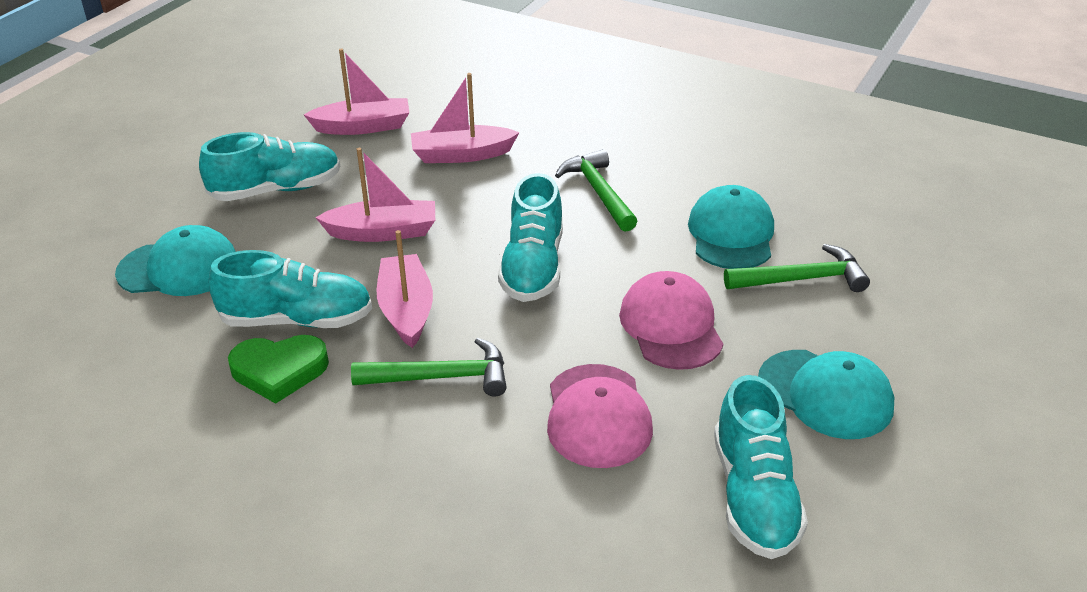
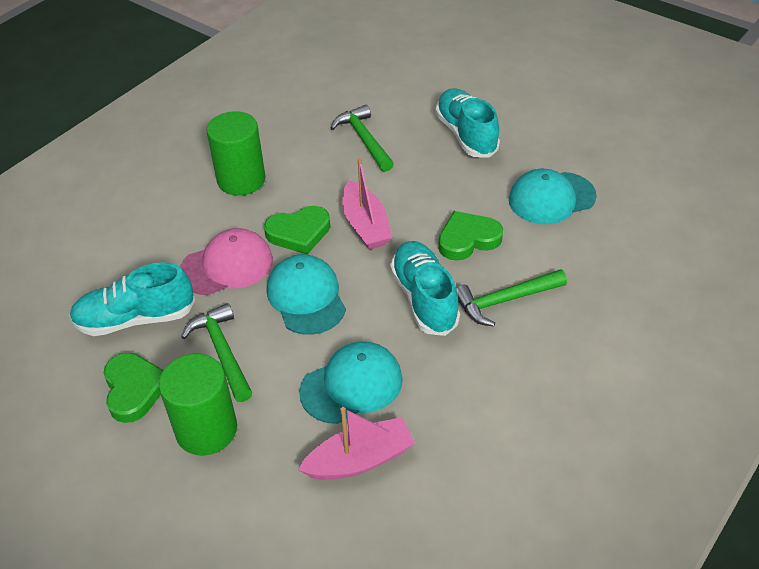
green cylinder: 0 -> 2
green heart: 1 -> 3
pink boat: 4 -> 2
pink cap: 2 -> 1
turquoise shoe: 4 -> 3

